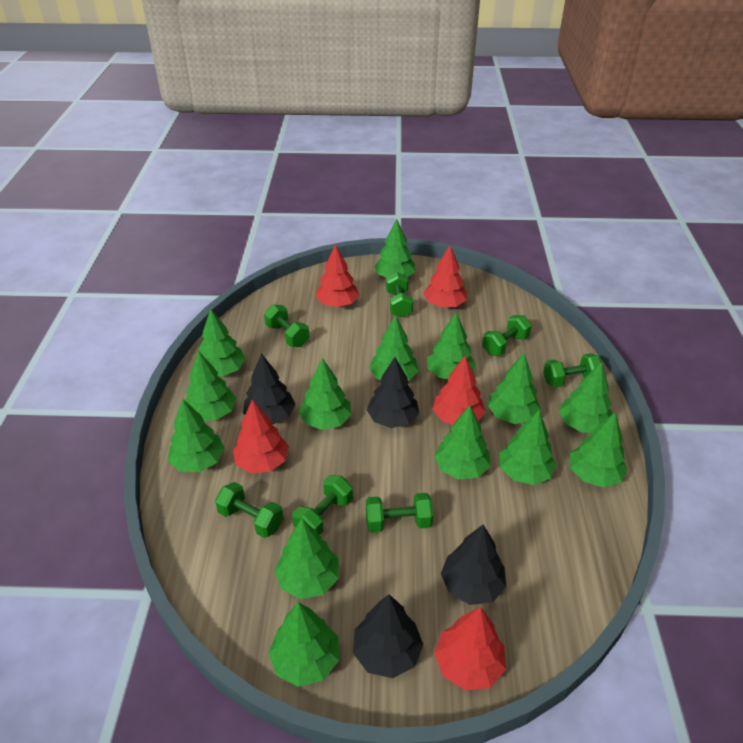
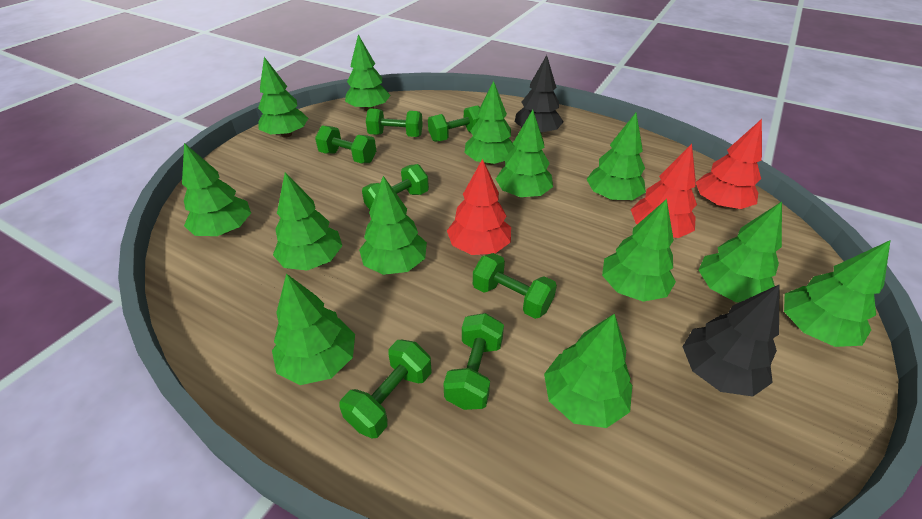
black tree: 4 -> 2
green tree: 14 -> 13
red tree: 5 -> 3

